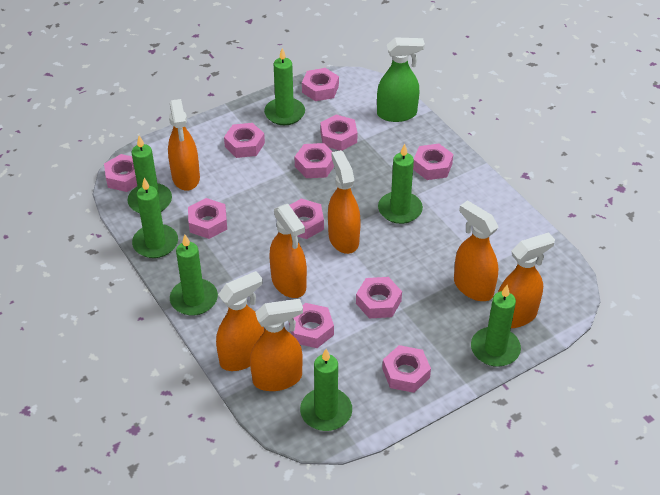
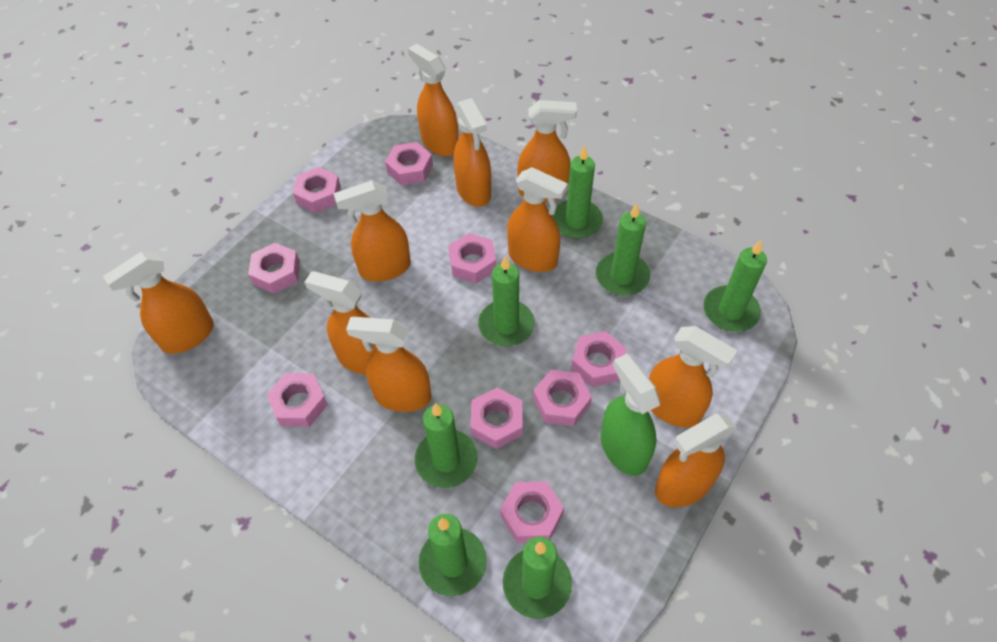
orange spray bottle: 7 -> 10
pink nut: 11 -> 9

